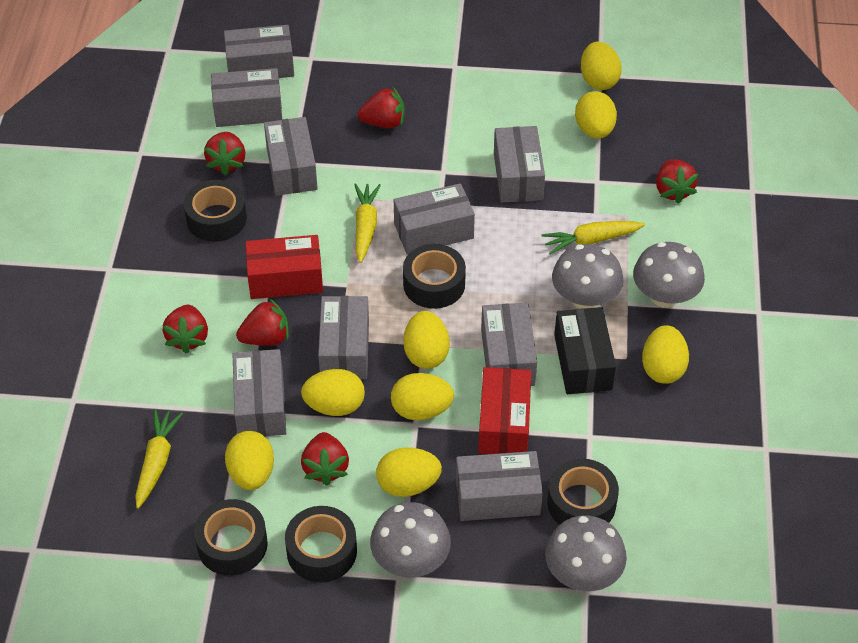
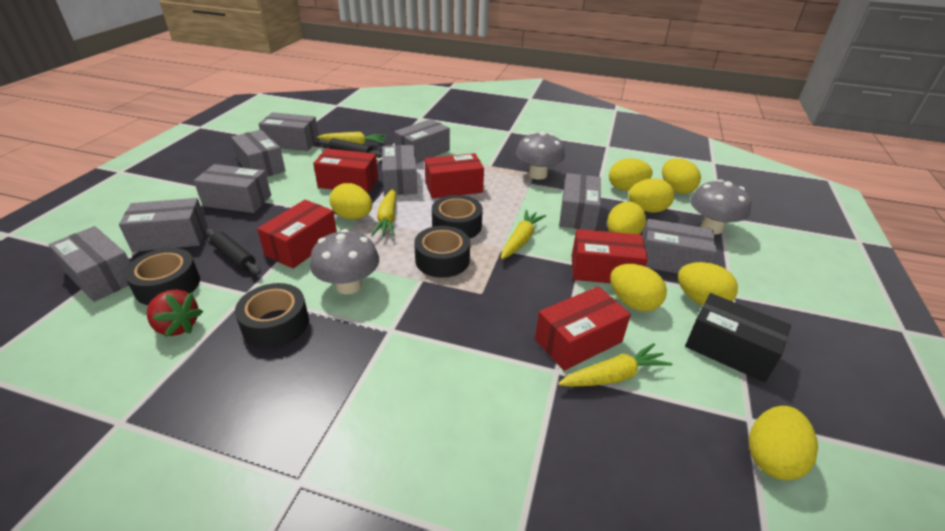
black rolling pin: 0 -> 2
black tape: 5 -> 4
grey mushroom: 4 -> 3
red box: 2 -> 5
red strawberry: 6 -> 1
yellow carrot: 3 -> 4

